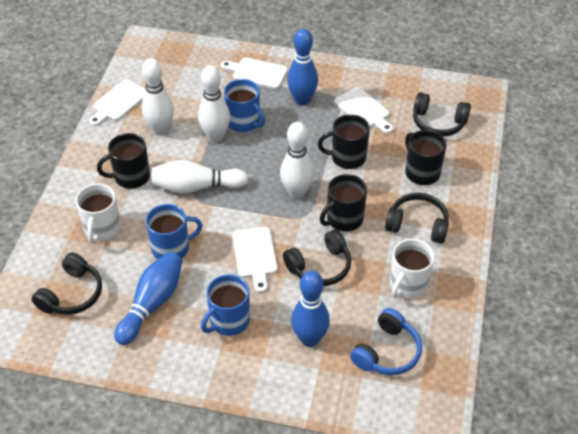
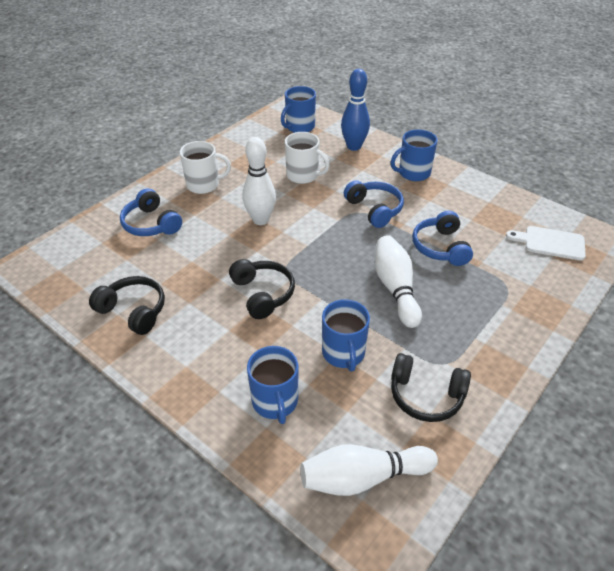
black headphones: 4 -> 3
black mug: 4 -> 0
blue bowling pin: 3 -> 1
blue headphones: 1 -> 3
blue mug: 3 -> 4
white bowling pin: 4 -> 3
white cutting board: 4 -> 1

